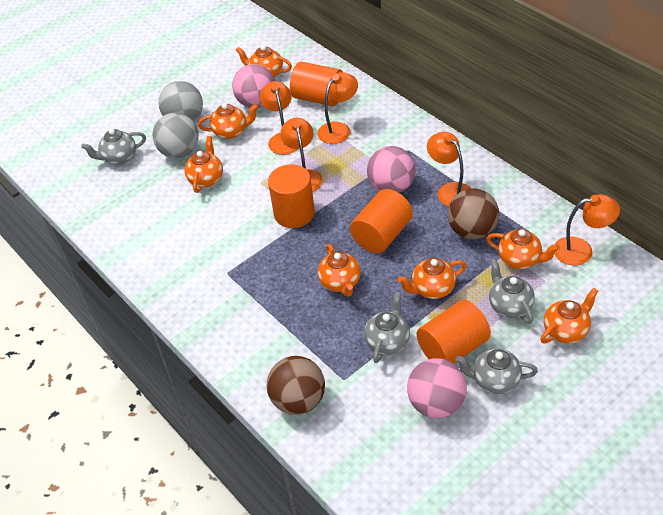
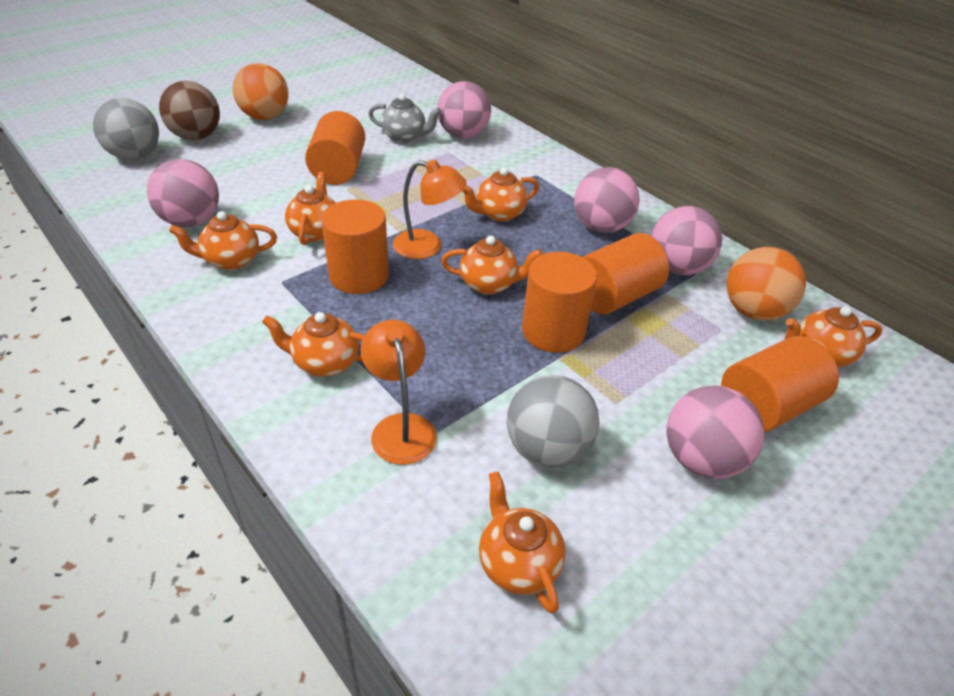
brown ball: 2 -> 1
grey teapot: 4 -> 1
orange ball: 0 -> 2
orange cylinder: 4 -> 5
orange lamp: 5 -> 2
pink ball: 3 -> 5

